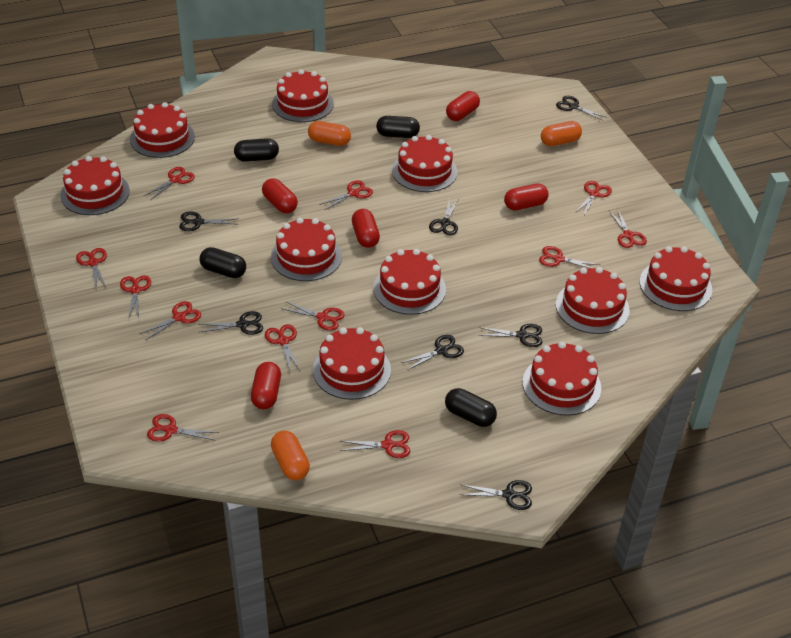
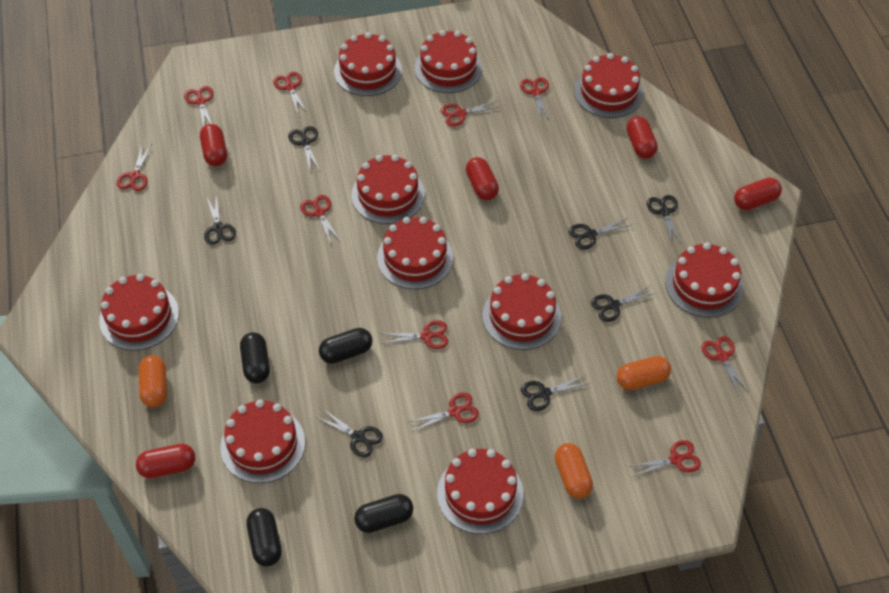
red scissors: 12 -> 10

